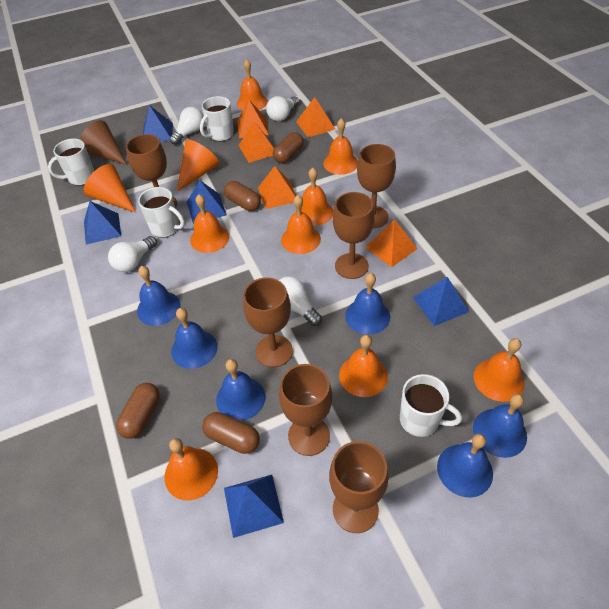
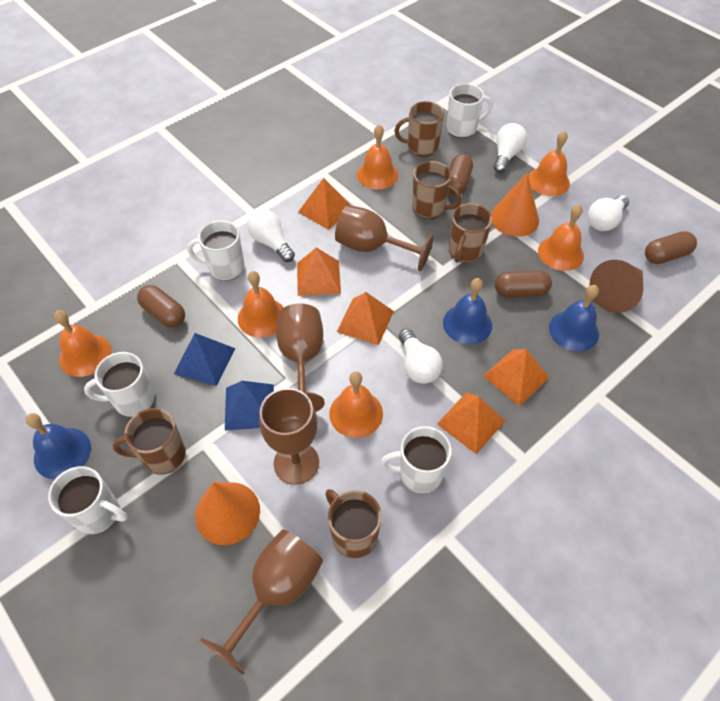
blue bell: 6 -> 3
blue pyramid: 5 -> 2
brown goblet: 6 -> 4
brown mug: 0 -> 5
orange bell: 8 -> 6
white mug: 4 -> 5

